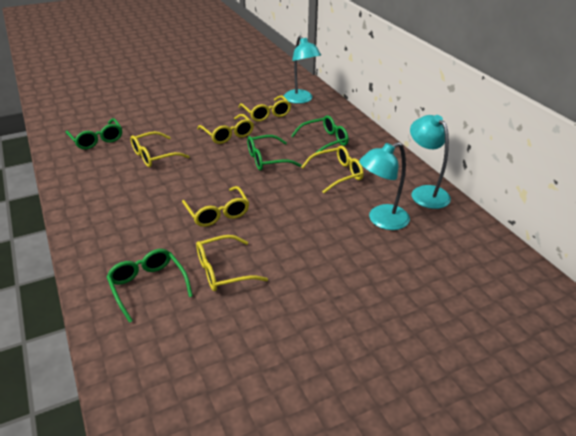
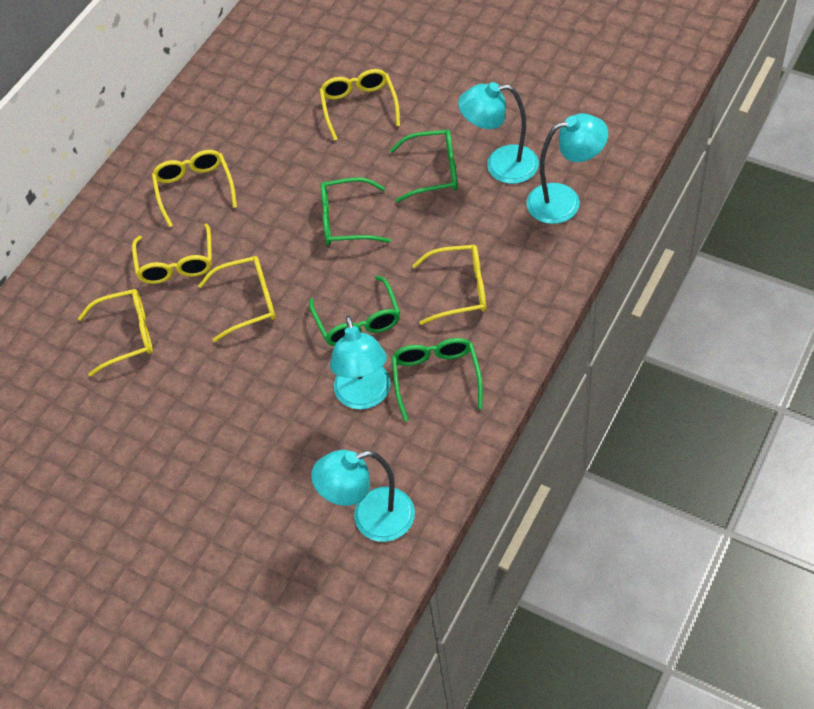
turquoise lamp: 3 -> 4

